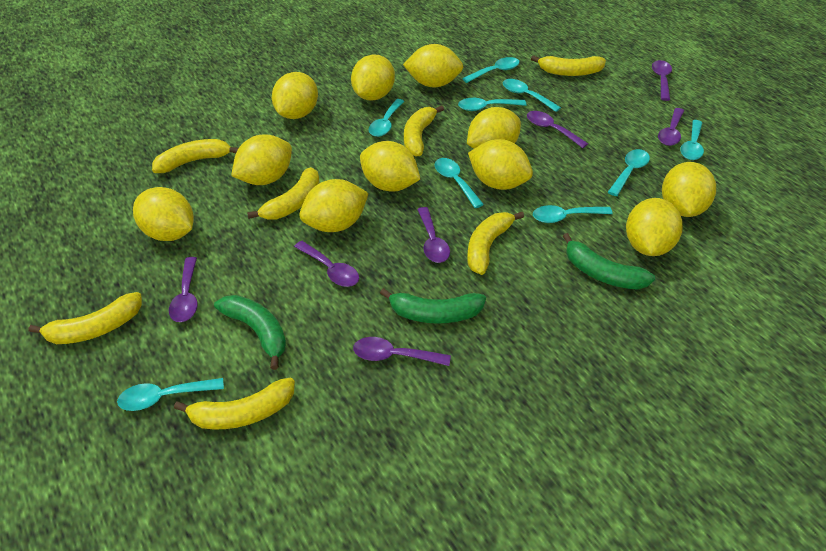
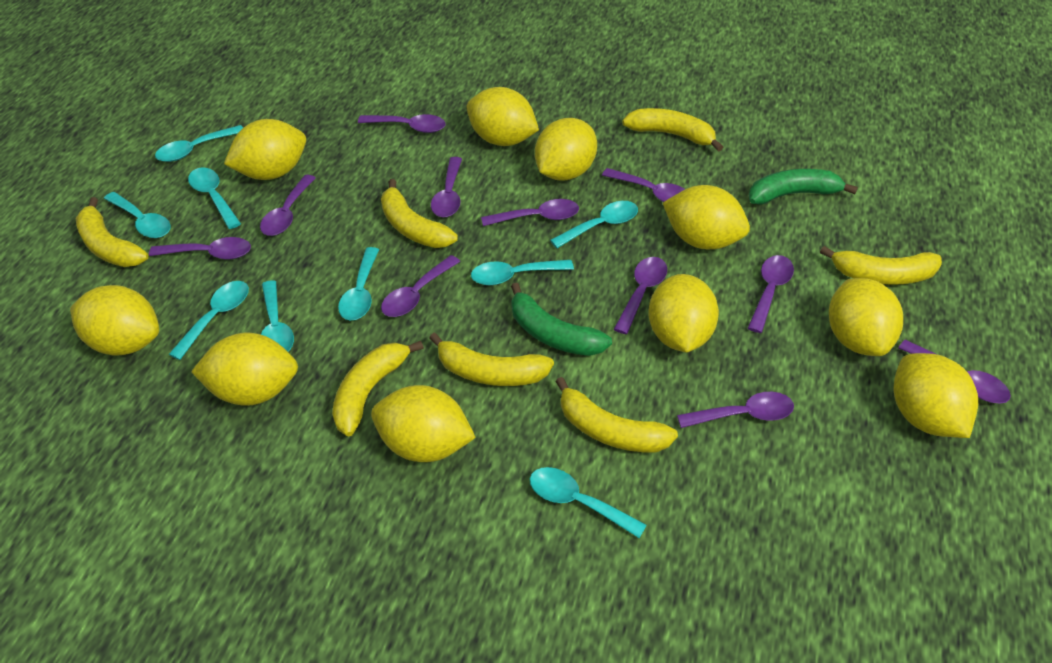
green banana: 3 -> 2
purple spoon: 7 -> 11
yellow lemon: 11 -> 10

